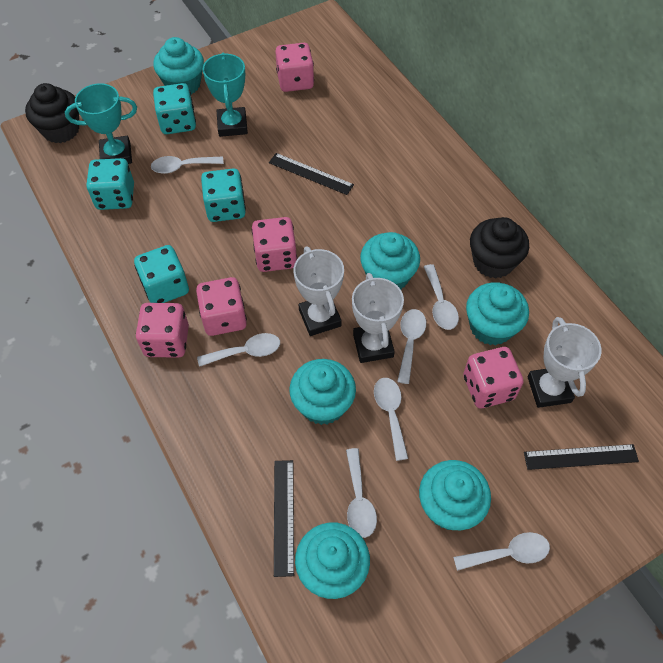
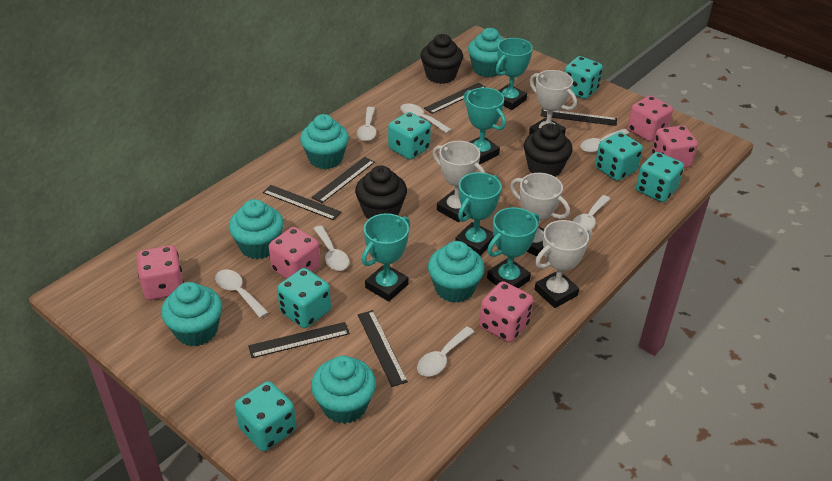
black cupcake: 2 -> 3
black ruler: 3 -> 6
turquoise dice: 4 -> 6
turquoise trophy: 2 -> 5
white trophy: 3 -> 4

